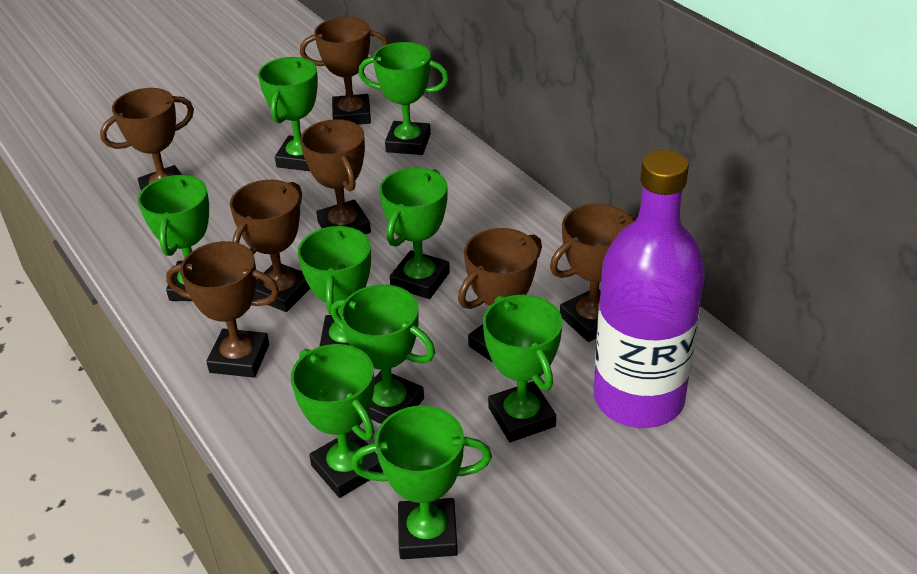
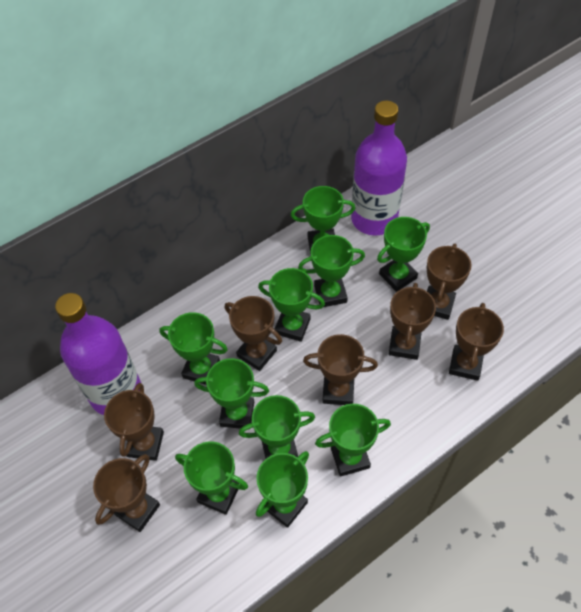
green trophy: 9 -> 10
purple bottle: 1 -> 2

